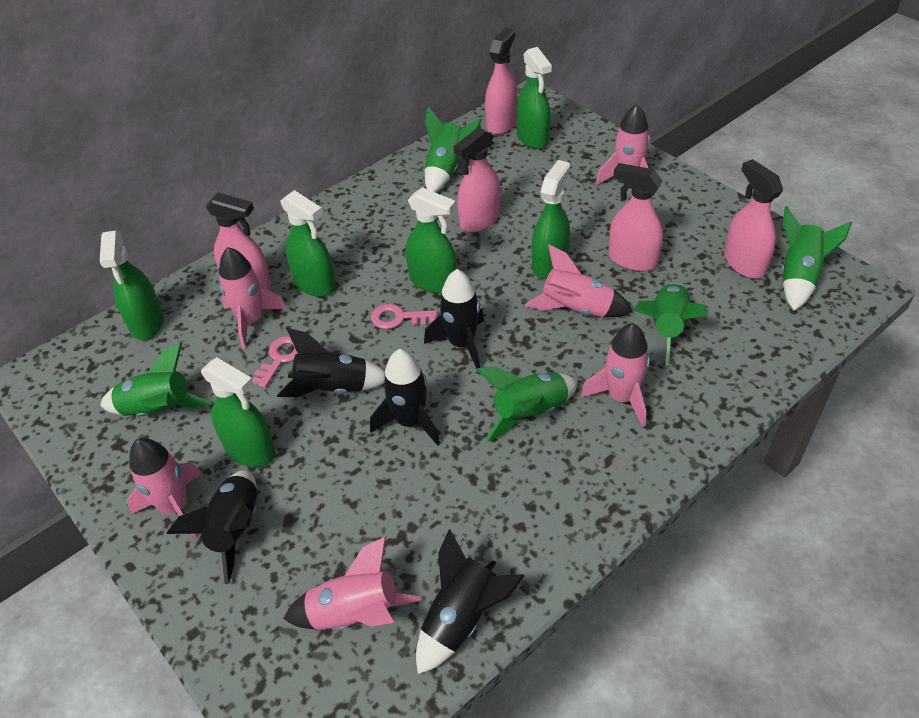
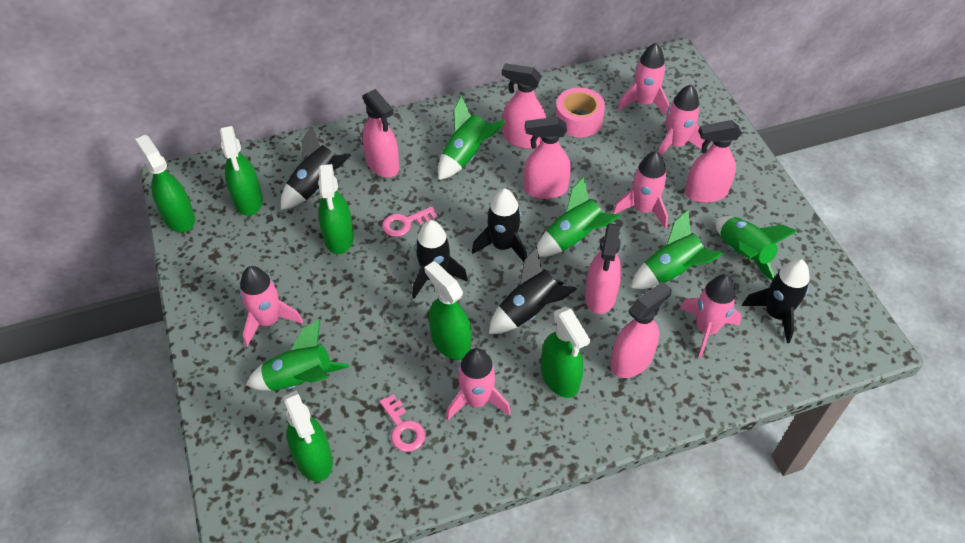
pink spray bottle: 5 -> 6
pink tape: 0 -> 1

